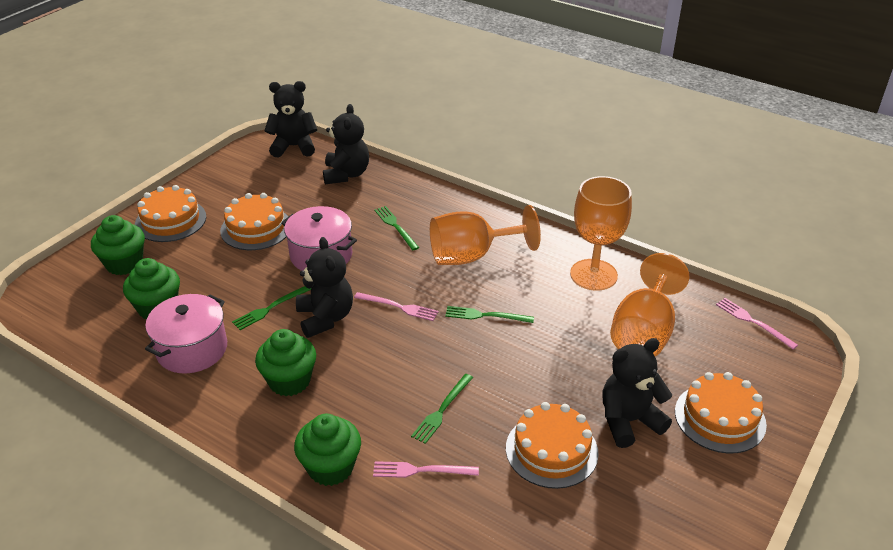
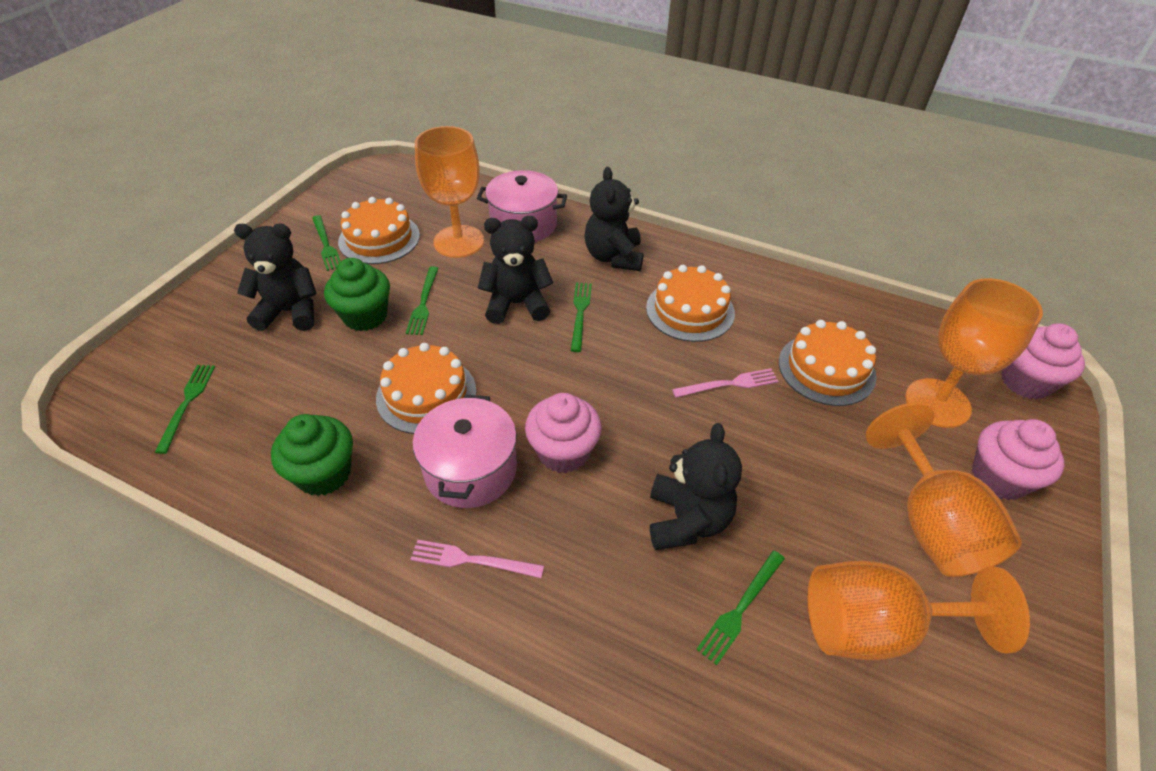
green cupcake: 4 -> 2
green fork: 4 -> 5
orange goblet: 3 -> 4
pink cupcake: 0 -> 3
pink fork: 3 -> 2

